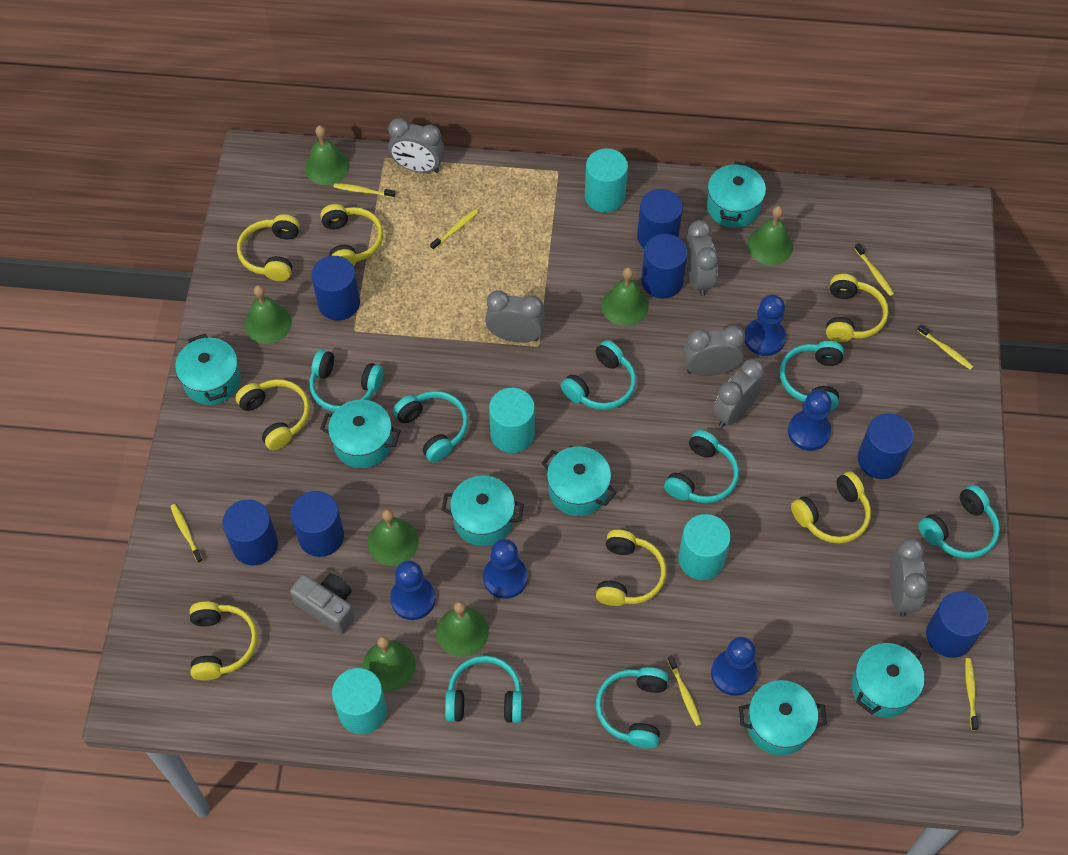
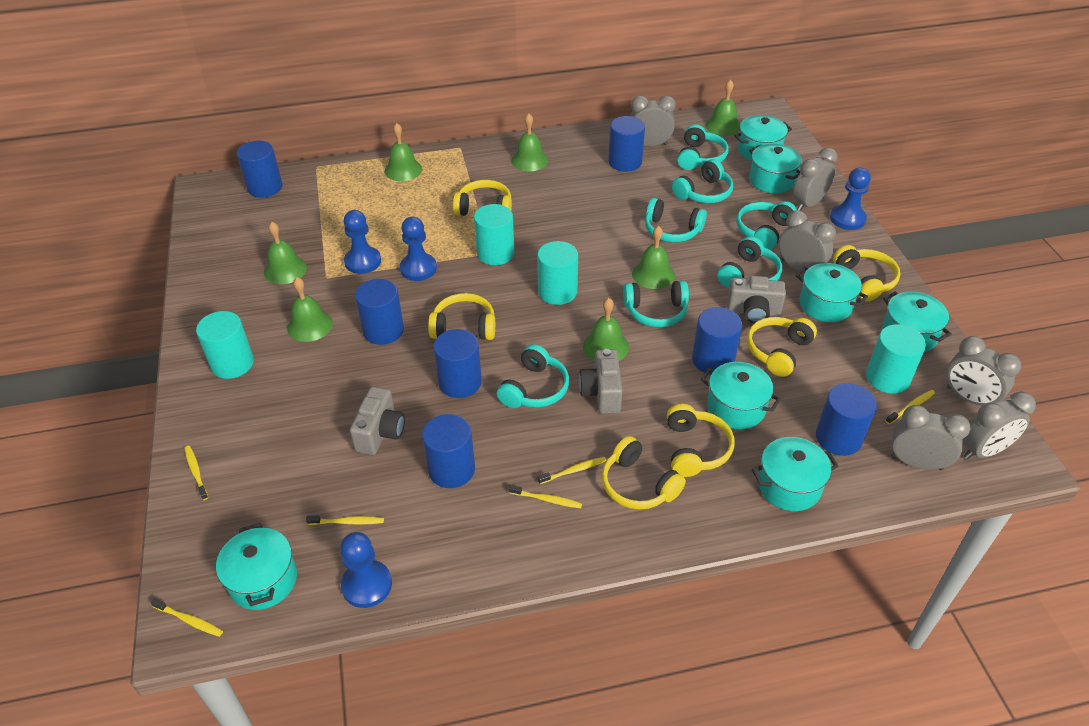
blue pawn: 5 -> 4
grey camera: 1 -> 3
turquoise headphones: 8 -> 7
yellow headphones: 7 -> 6
yellow toothbrush: 7 -> 6

